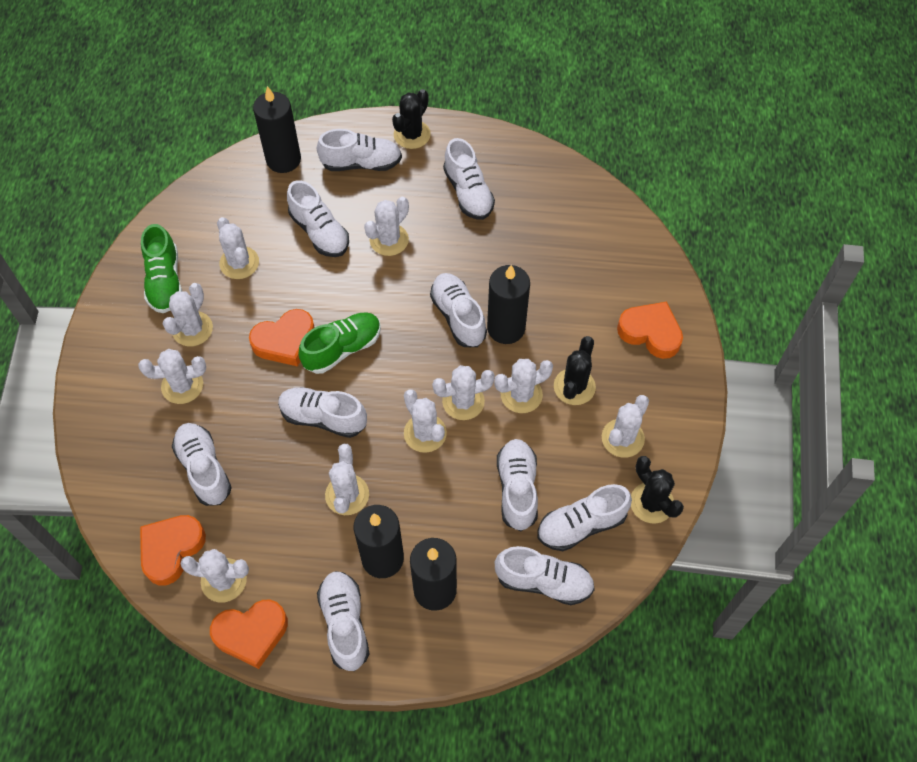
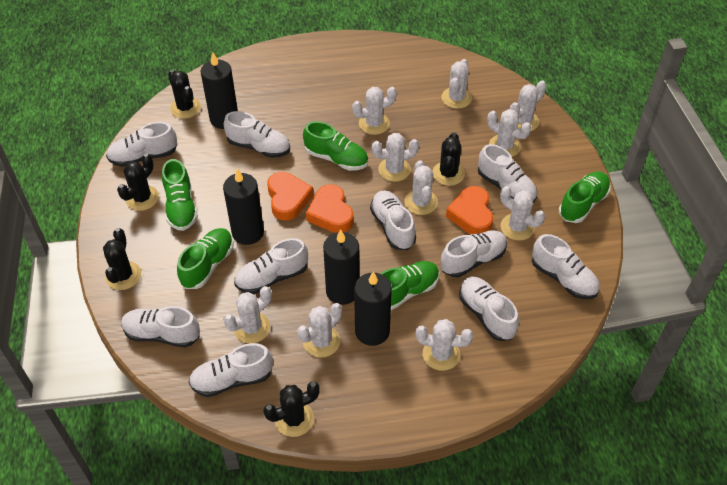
black cactus: 3 -> 5
green shoe: 2 -> 5
orange heart: 4 -> 3

